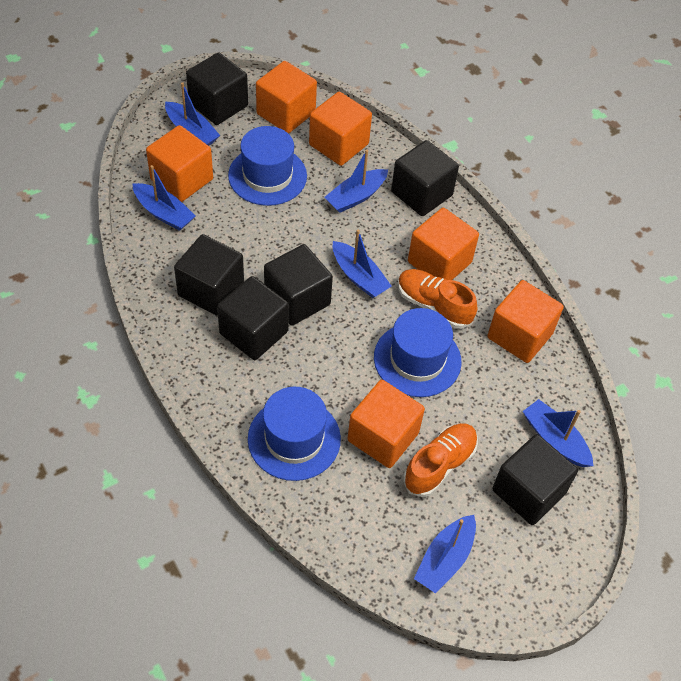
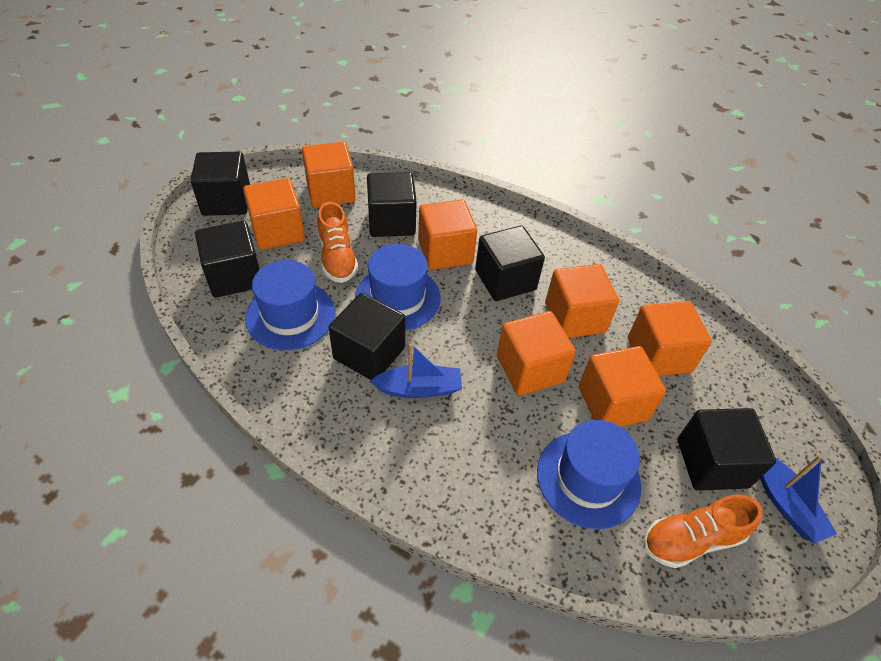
blue boat: 6 -> 2
orange cube: 6 -> 7

